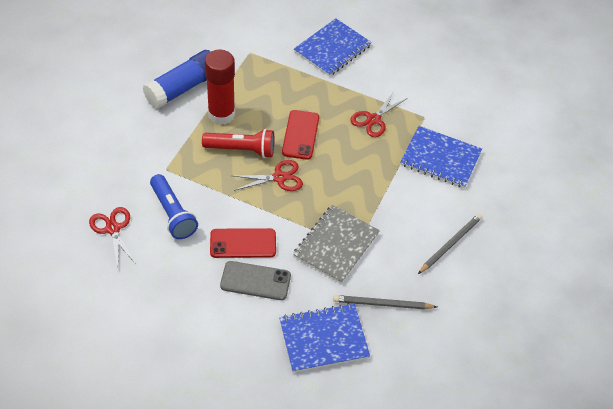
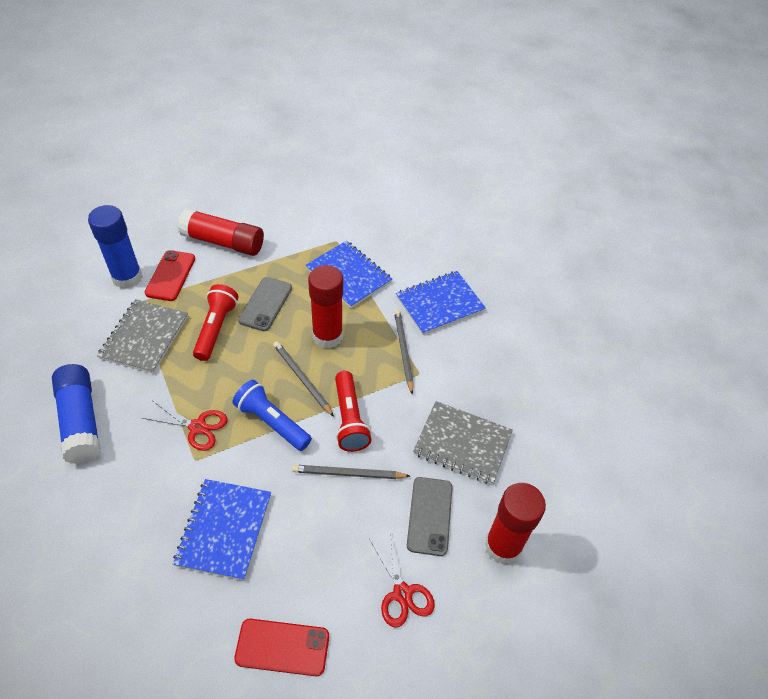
blue glue stick: 1 -> 2
grey notebook: 1 -> 2
grey pencil: 2 -> 3
grey phone: 1 -> 2
red flashlight: 1 -> 2
red glue stick: 1 -> 3
red scissors: 3 -> 2

